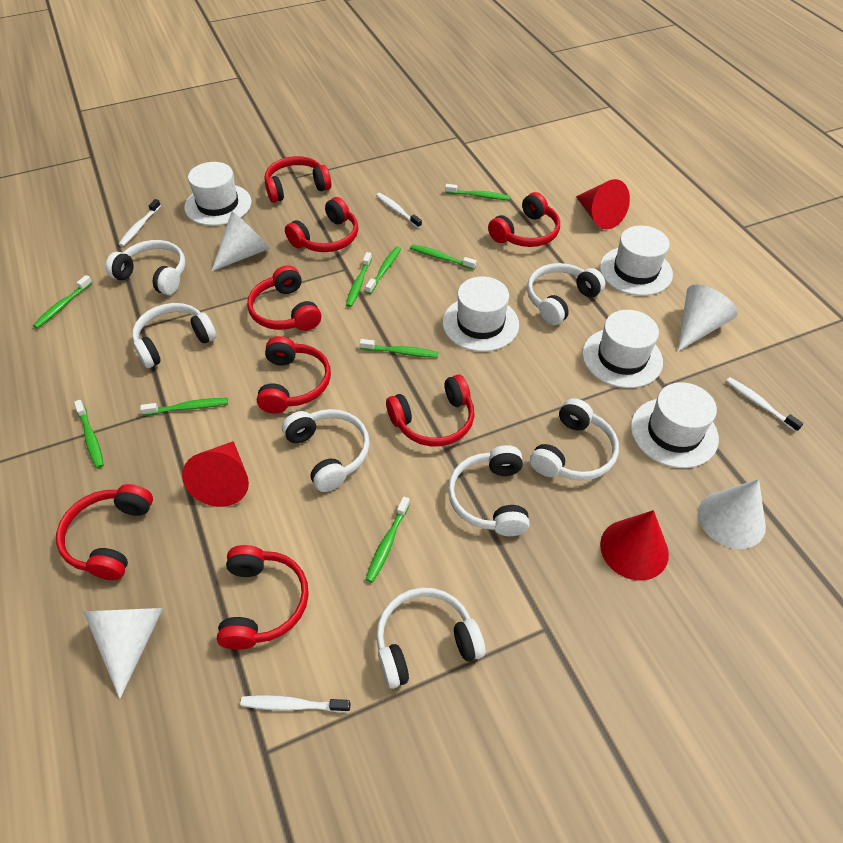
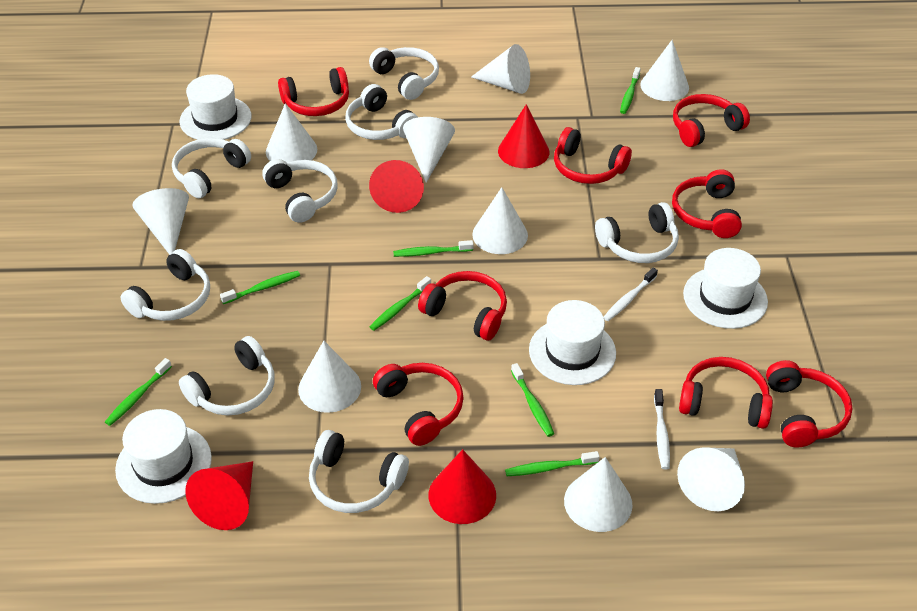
green toothbrush: 9 -> 7
red cone: 3 -> 4
white cone: 4 -> 9
white hat: 5 -> 4
white headphones: 7 -> 8
white toothbrush: 4 -> 2

